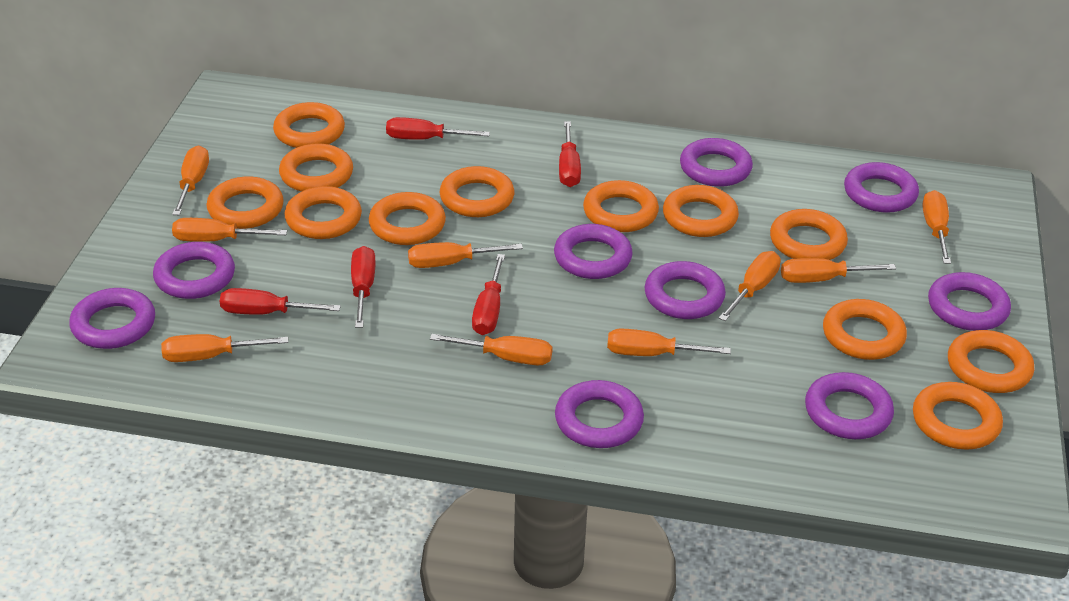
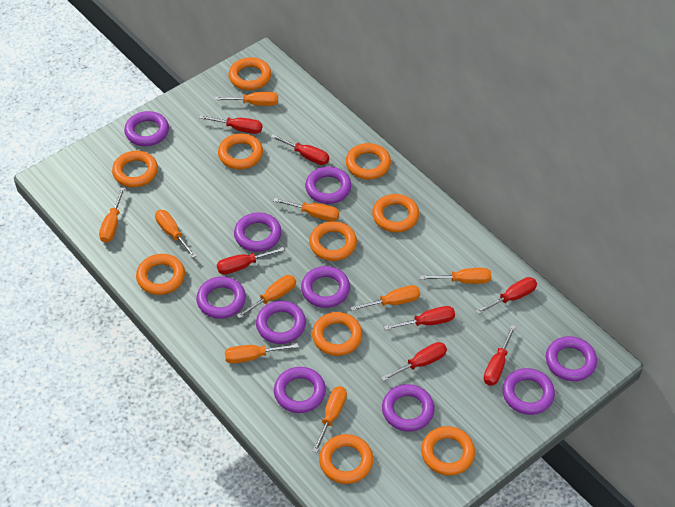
orange ring: 12 -> 10
purple ring: 9 -> 10
red screwdriver: 5 -> 7

